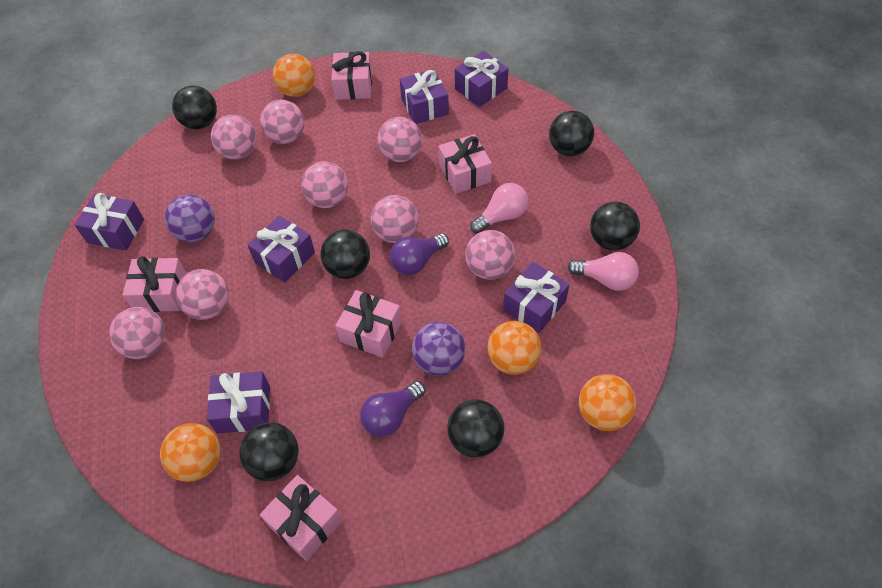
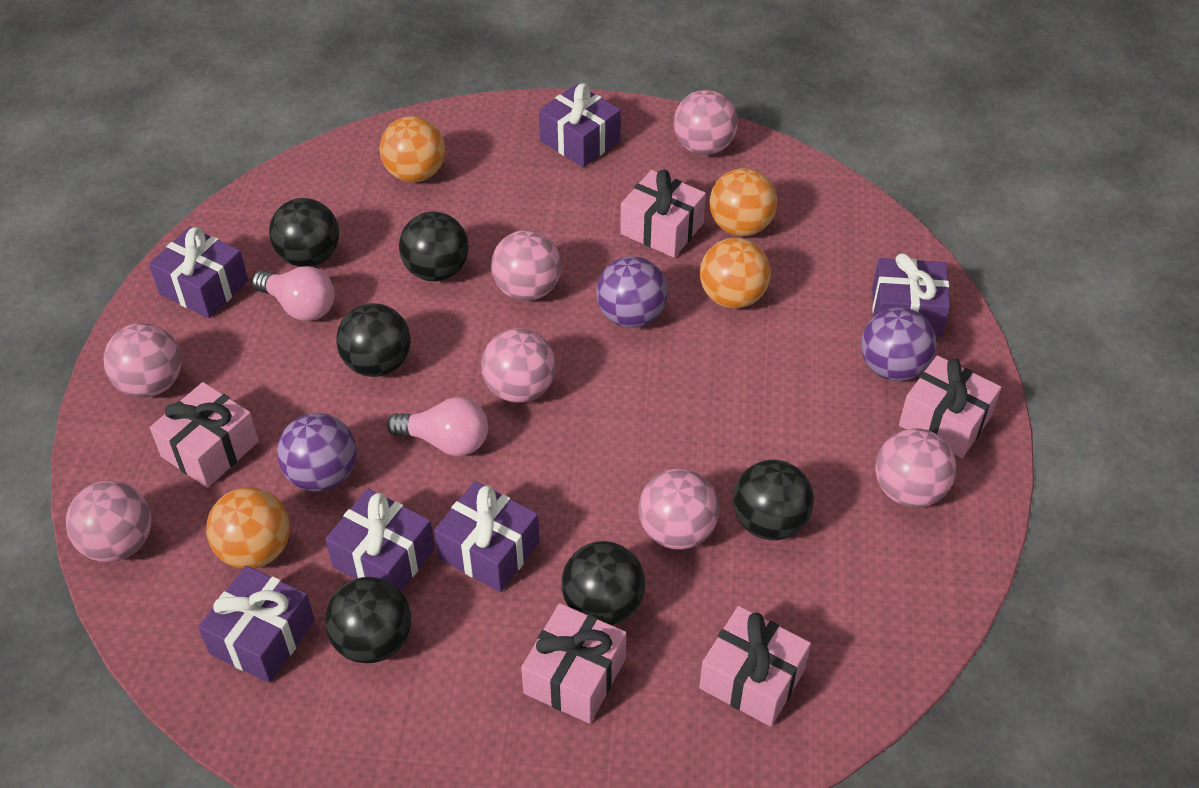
pink ball: 8 -> 7
purple ball: 2 -> 3
purple light bulb: 2 -> 0

